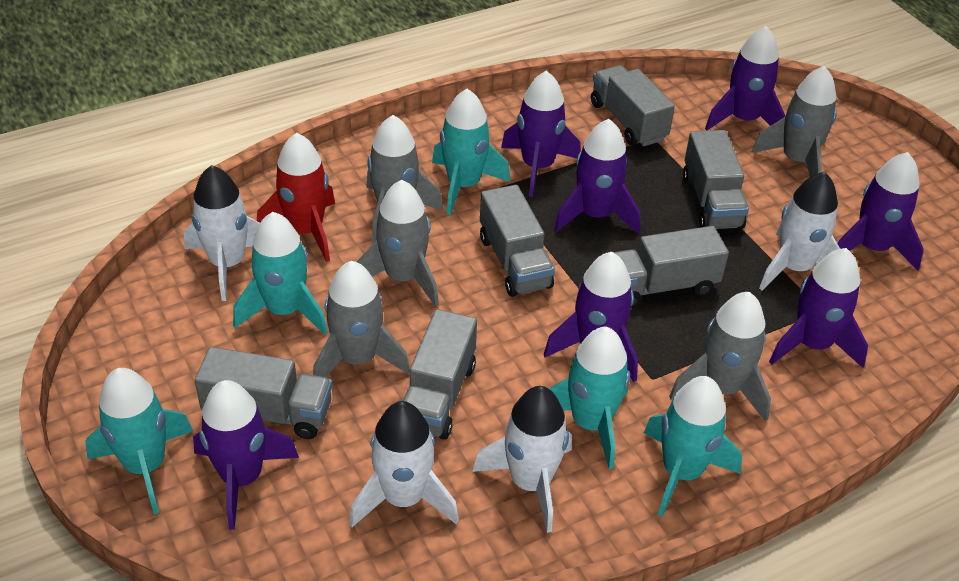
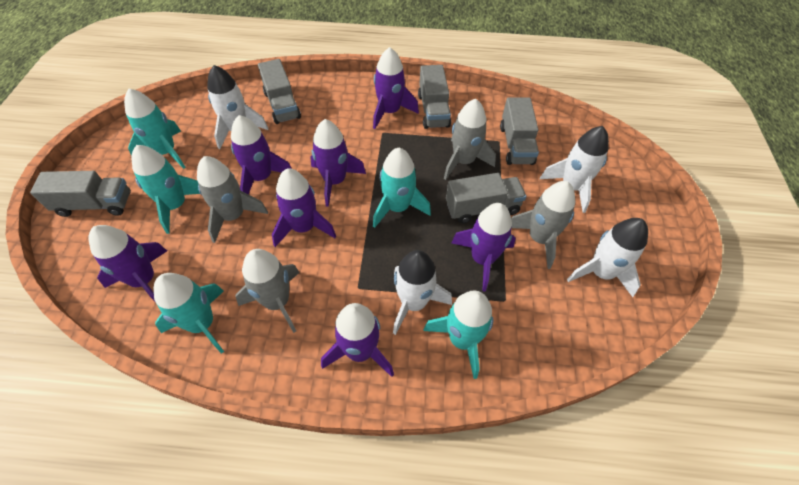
grey rocket: 5 -> 4
grey truck: 6 -> 5
red rocket: 1 -> 0

